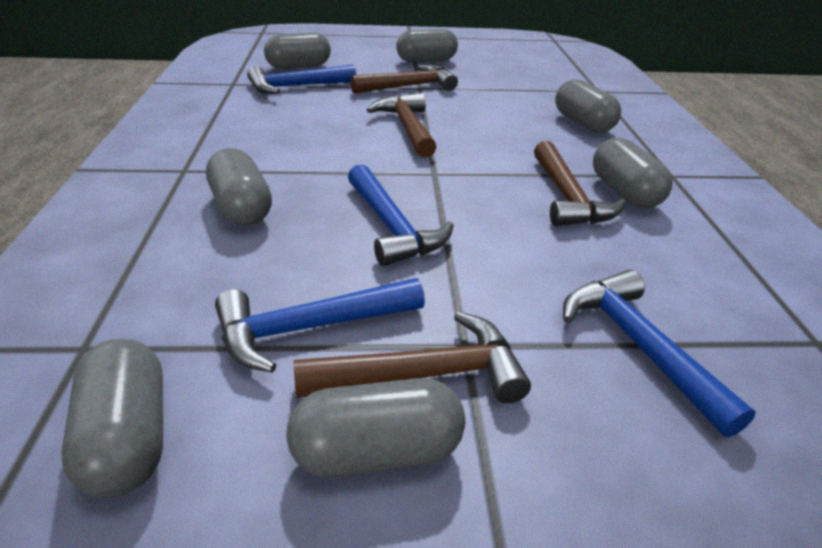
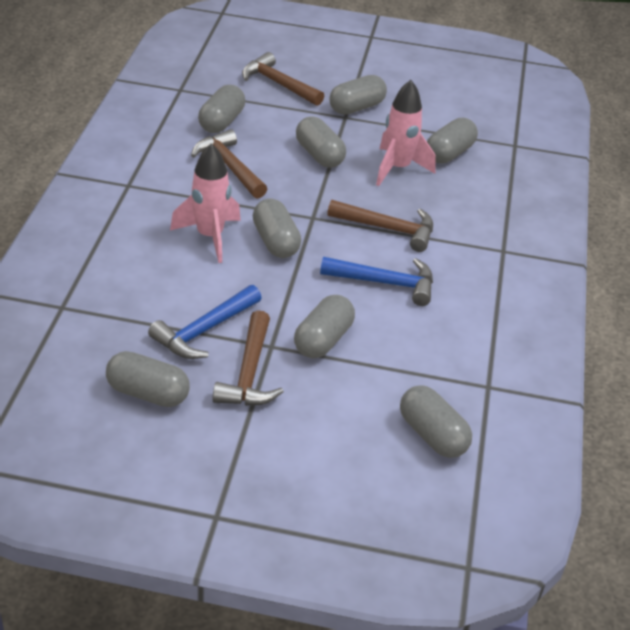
blue hammer: 4 -> 2
grey capsule: 7 -> 8
pink rocket: 0 -> 2

